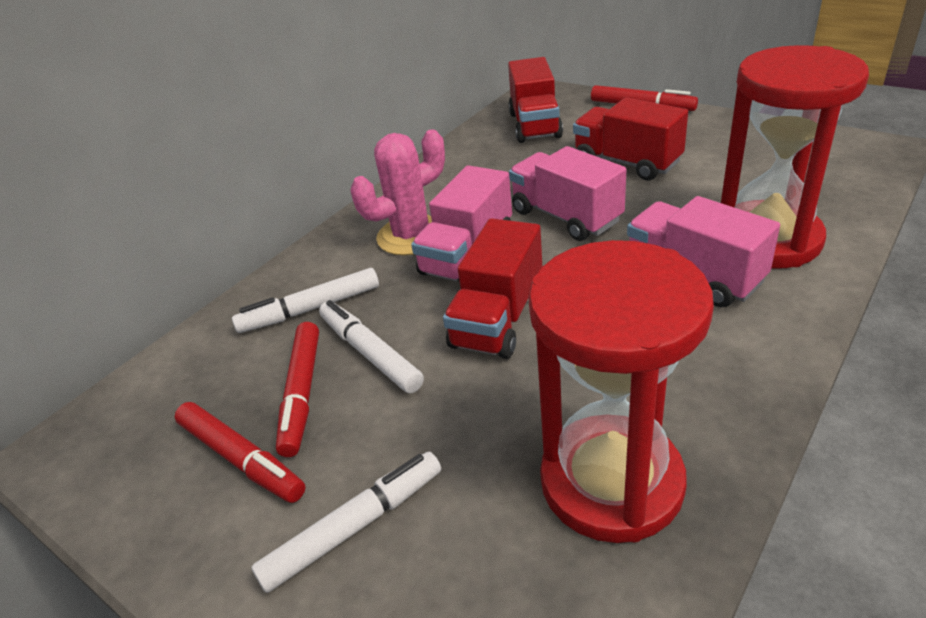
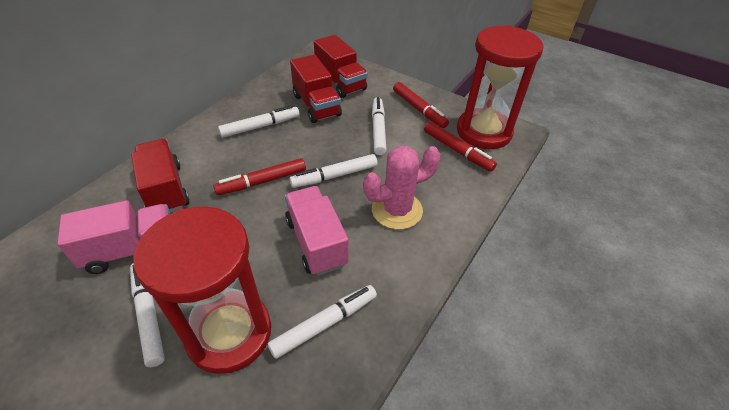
pink truck: 3 -> 2
white marker: 3 -> 5

